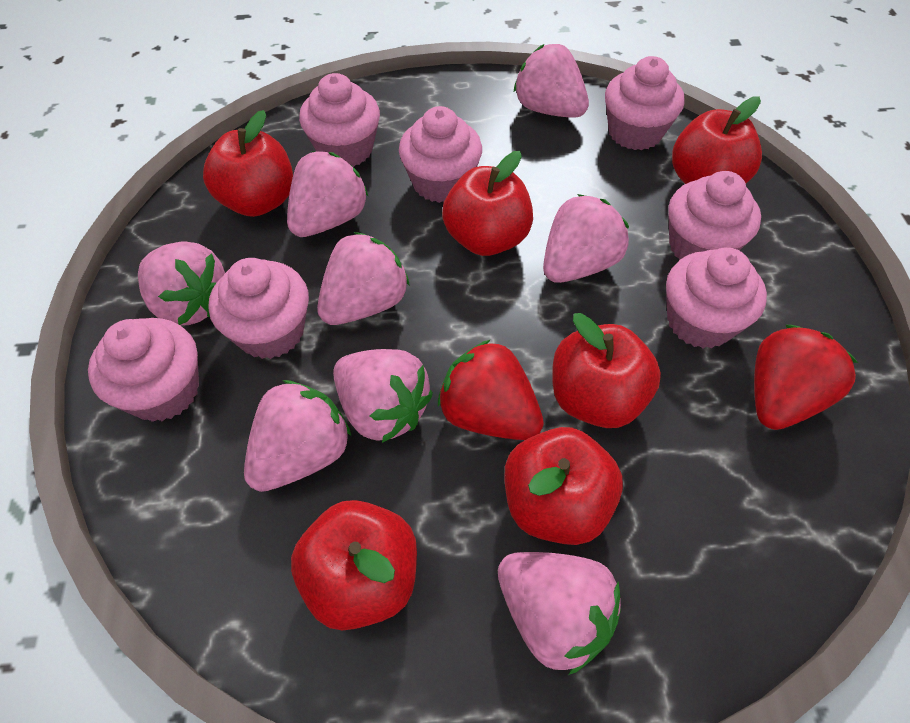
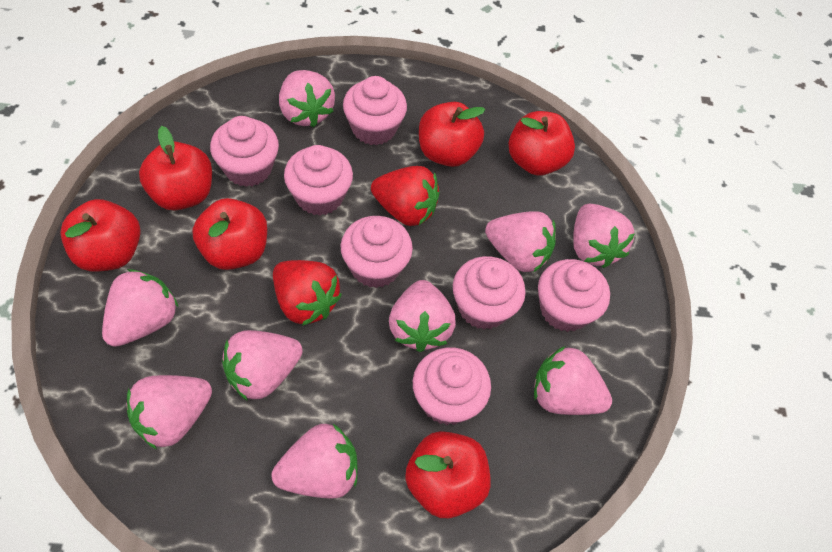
pink strawberry: 8 -> 9

